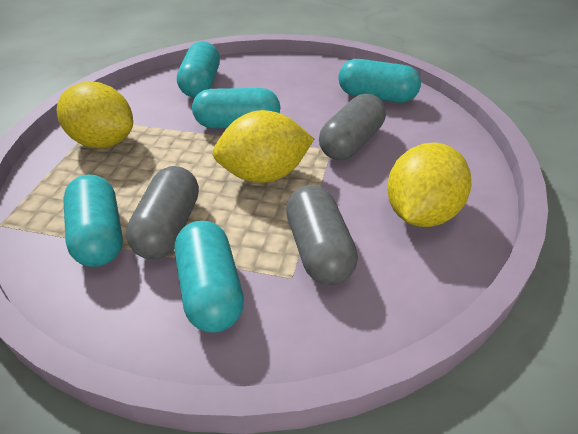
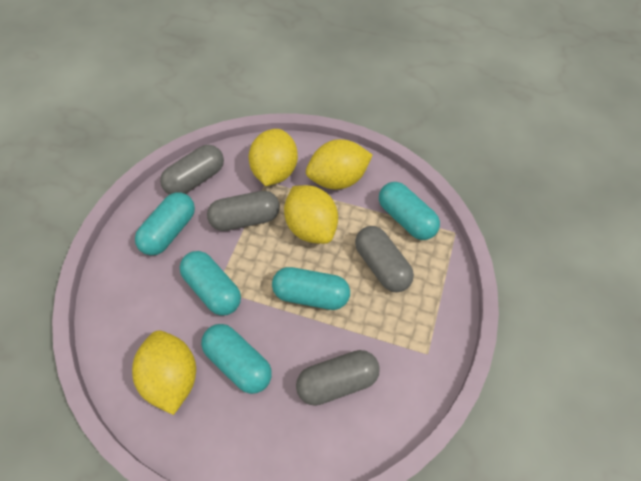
grey capsule: 3 -> 4
yellow lemon: 3 -> 4

